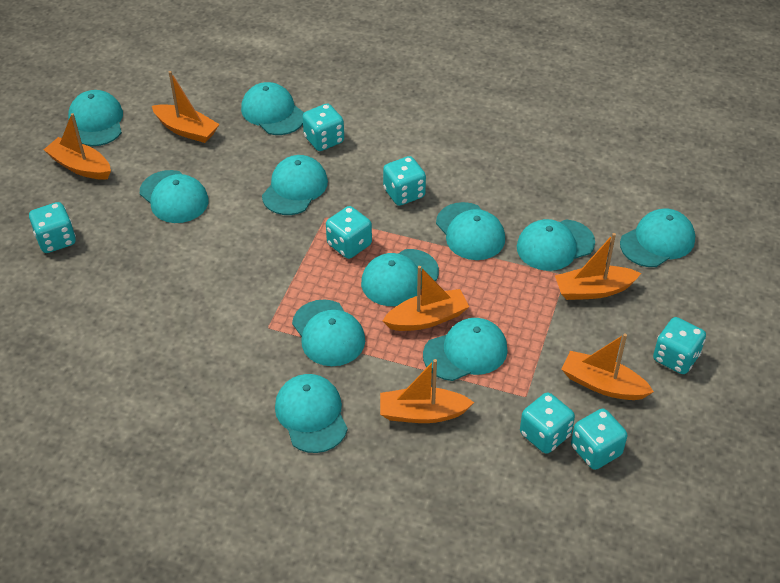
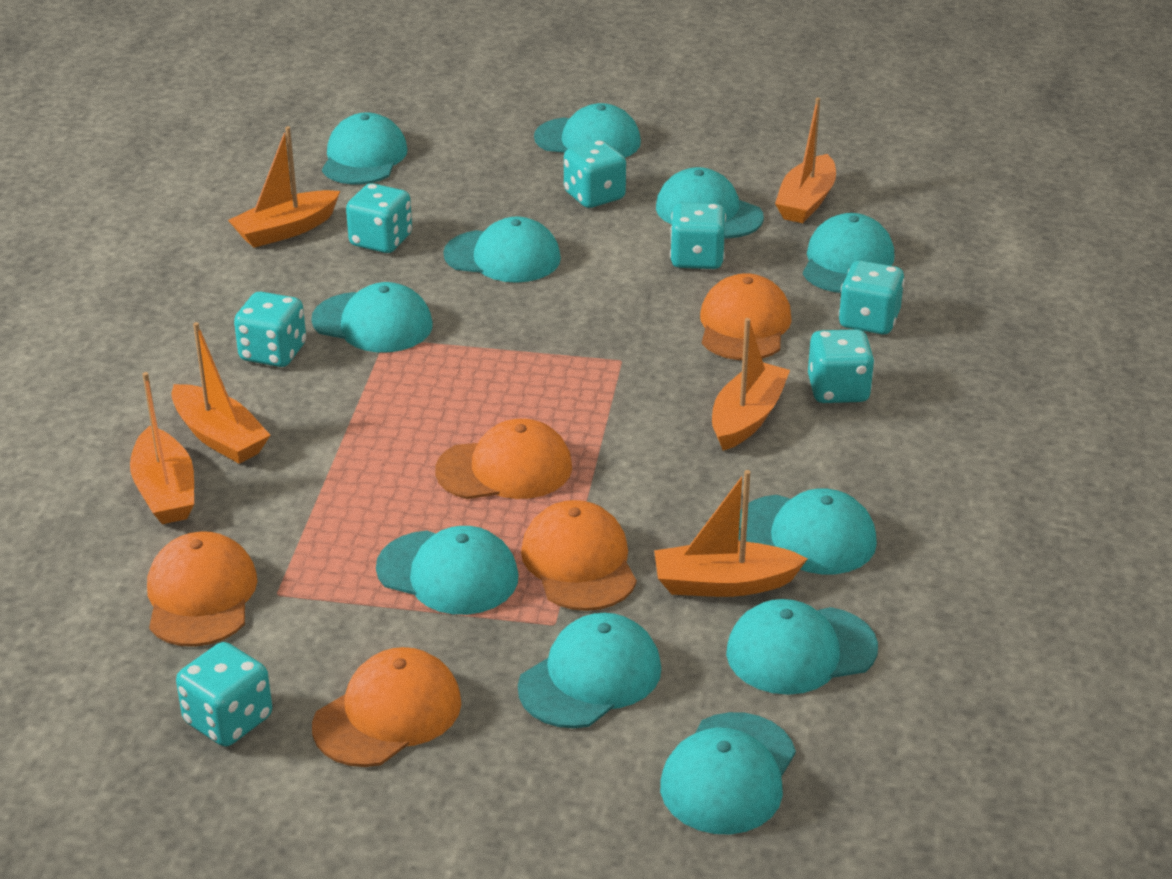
orange cap: 0 -> 5

